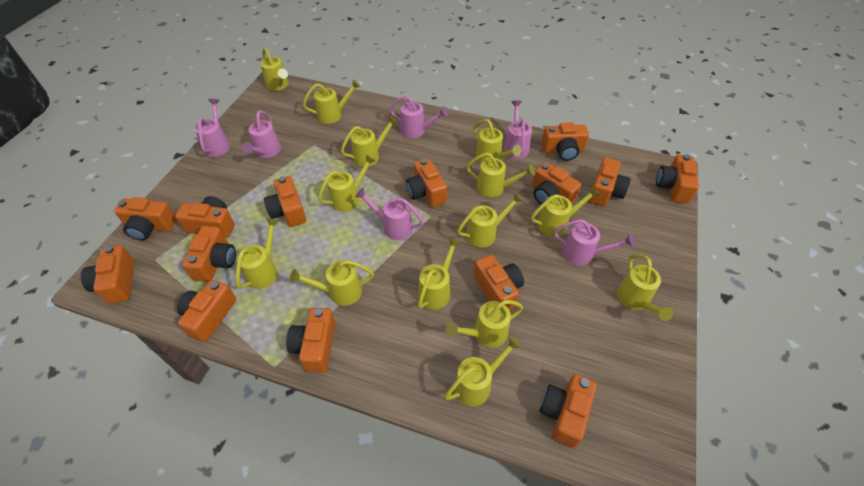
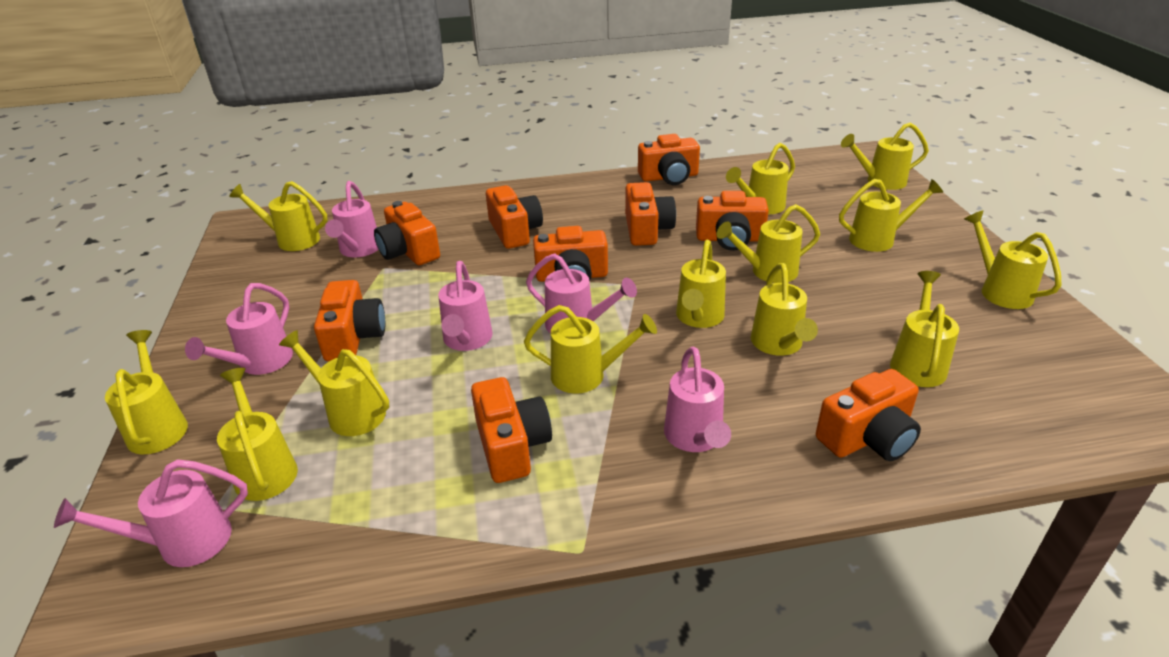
orange camera: 14 -> 9
yellow watering can: 14 -> 13

